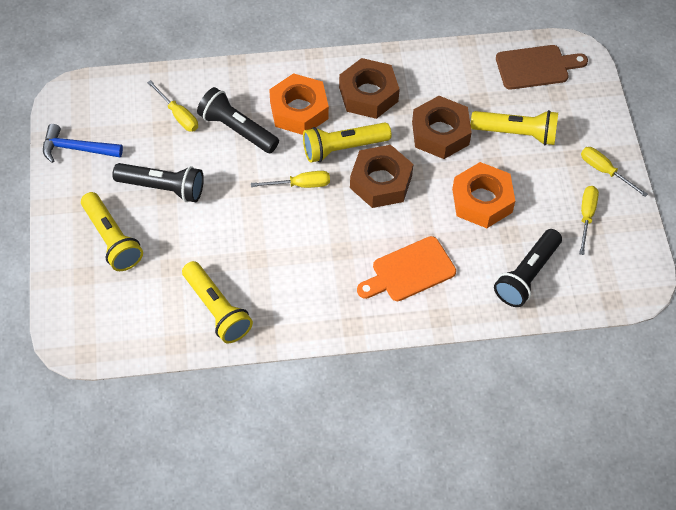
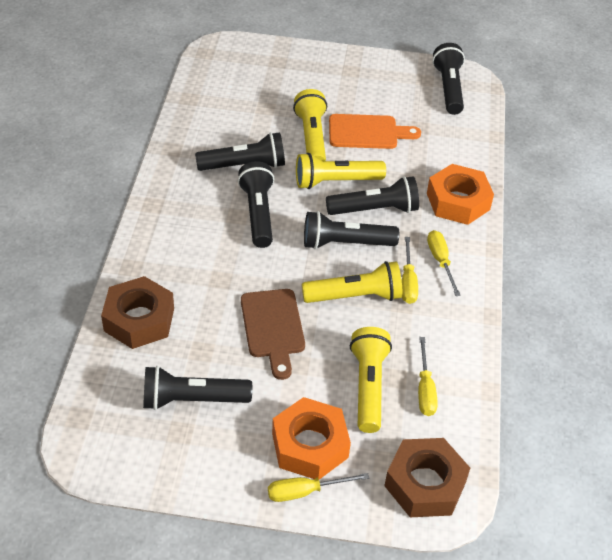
black flashlight: 3 -> 6
blue hammer: 1 -> 0
brown nut: 3 -> 2

